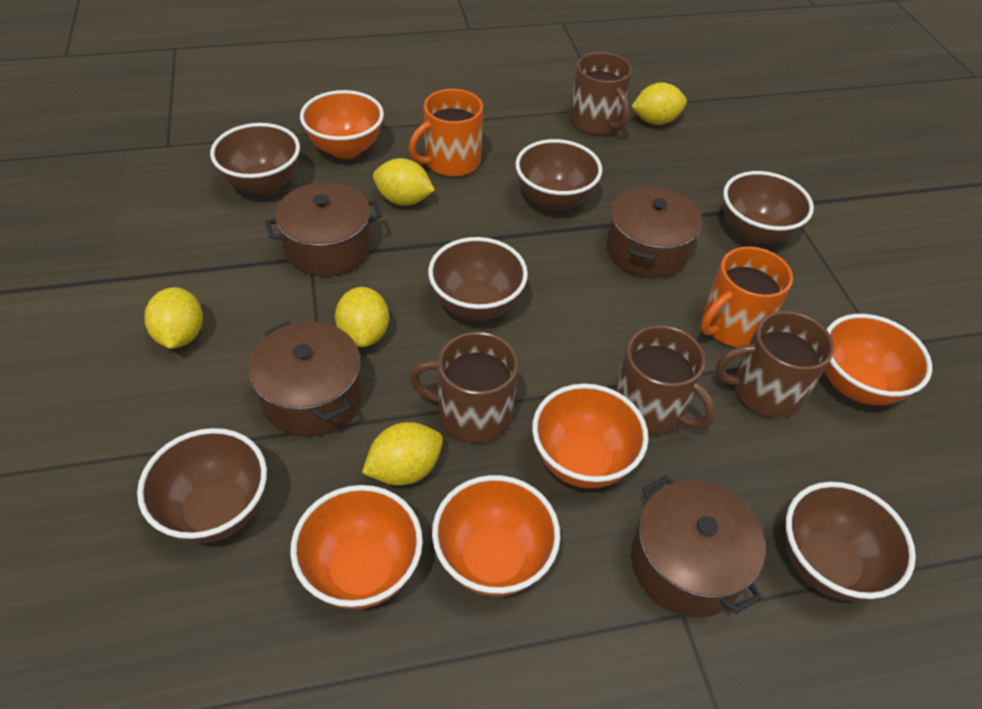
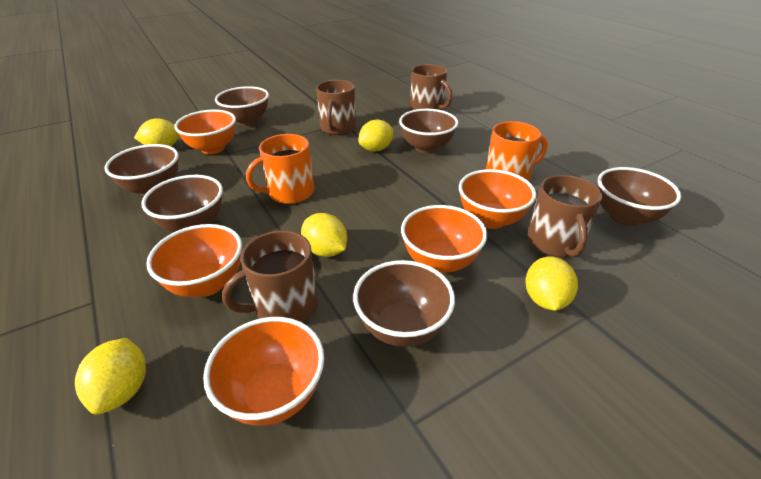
brown pot: 4 -> 0

